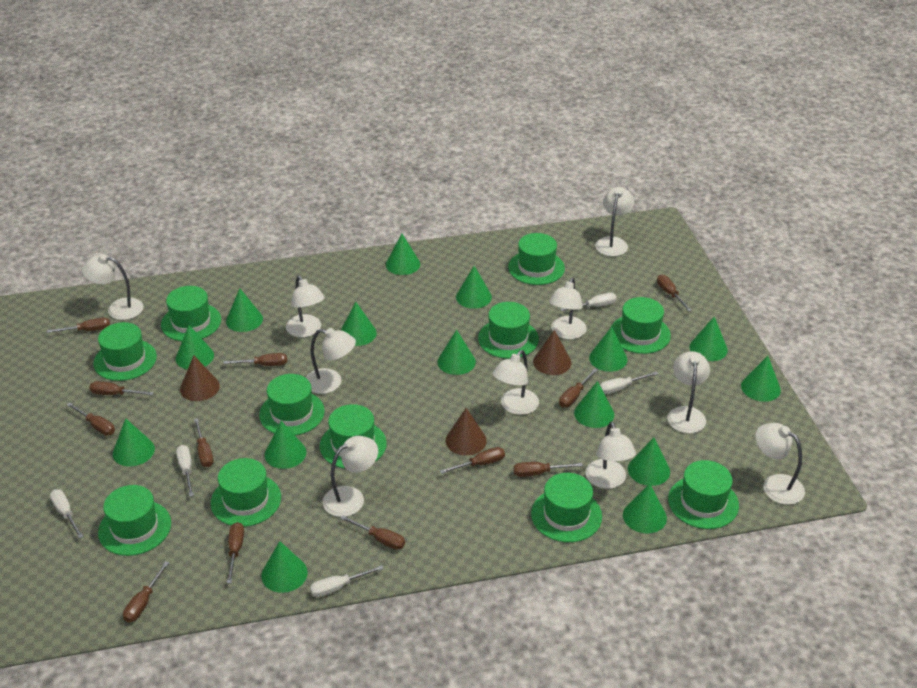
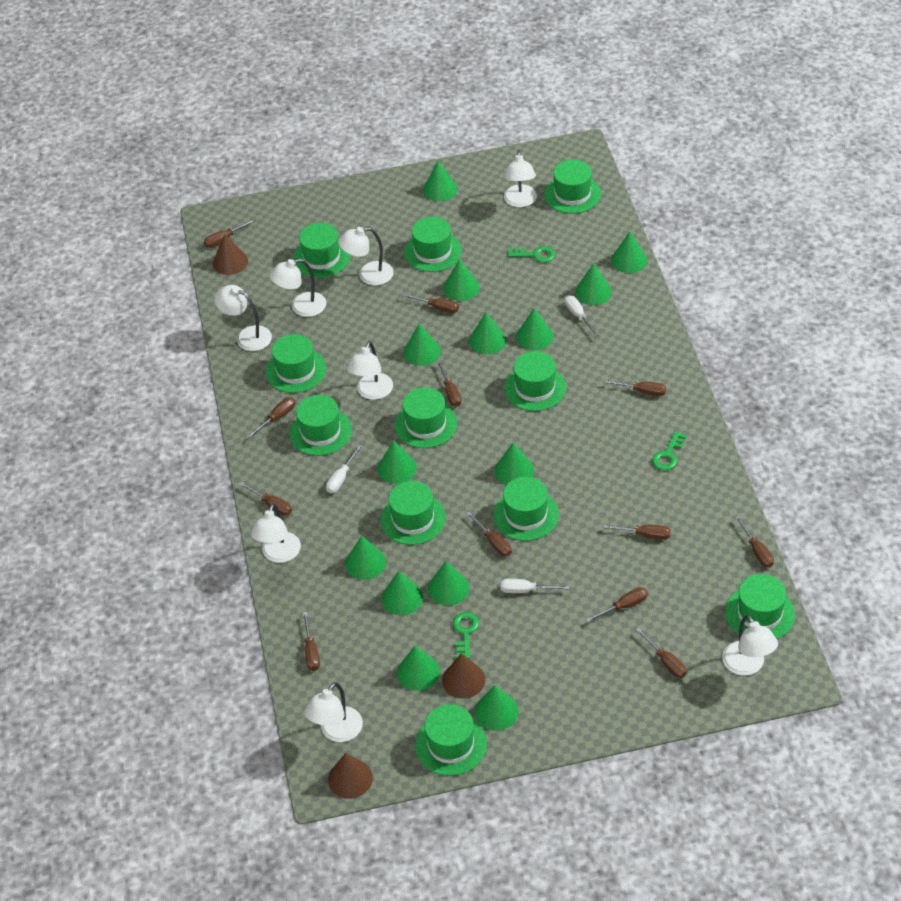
green cone: 15 -> 14
green key: 0 -> 3
white lamp: 10 -> 8
white screwdriver: 5 -> 3

